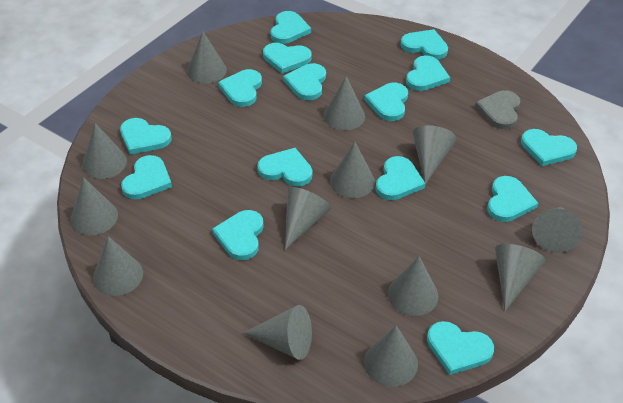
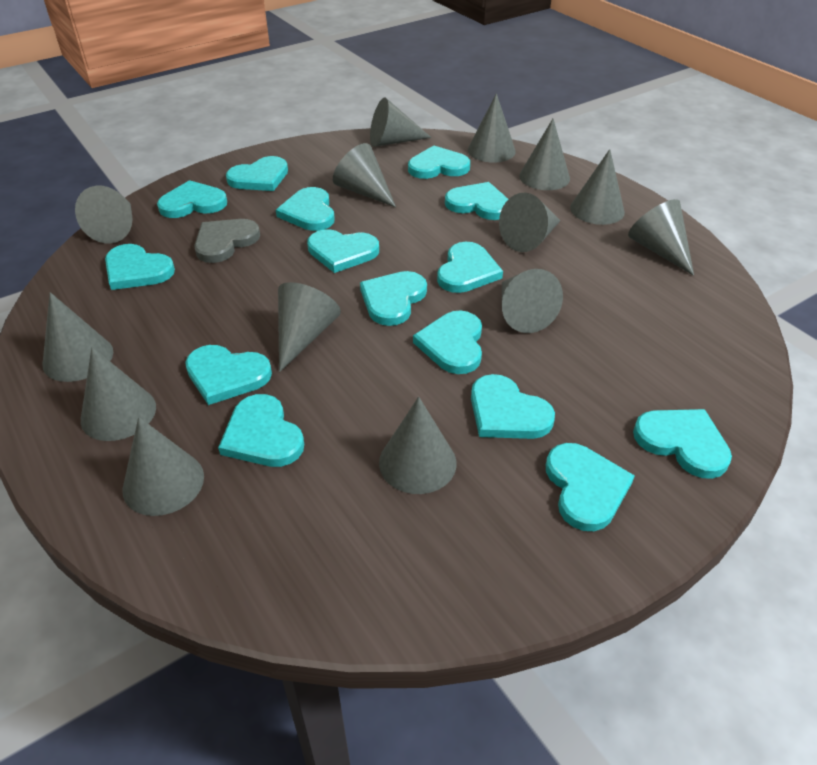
grey cone: 13 -> 14

